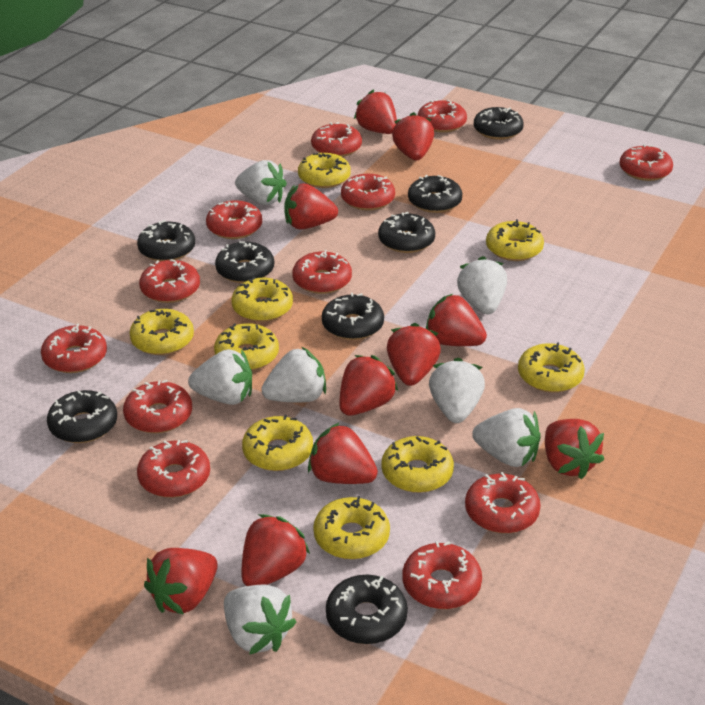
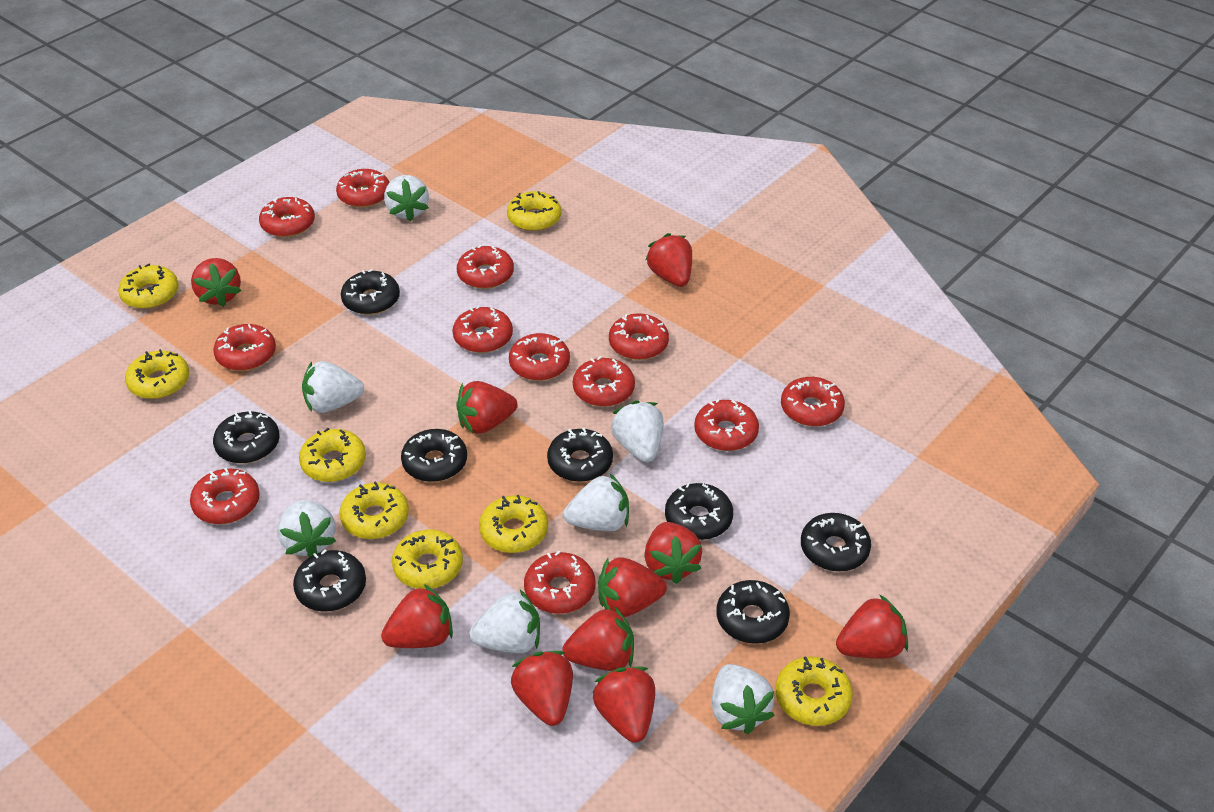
yellow donut: 9 -> 8

